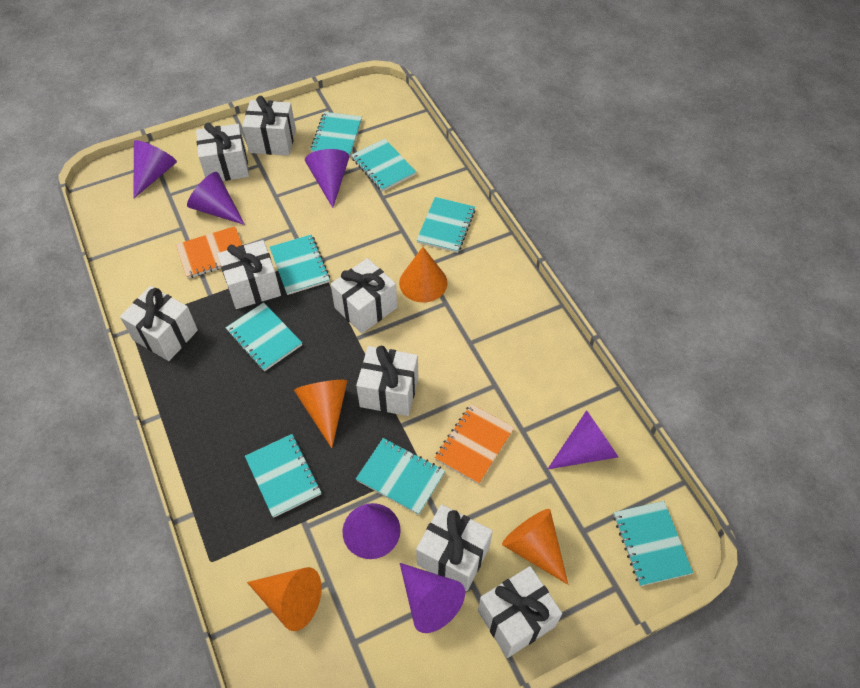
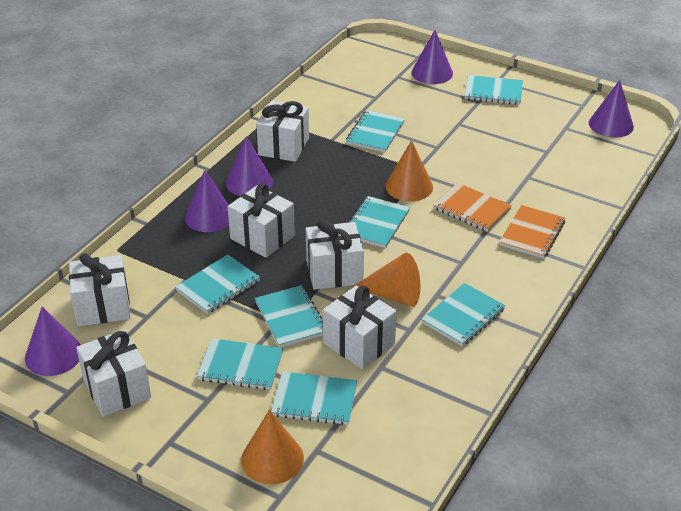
orange cone: 4 -> 3
purple cone: 6 -> 5
white gift: 8 -> 6

